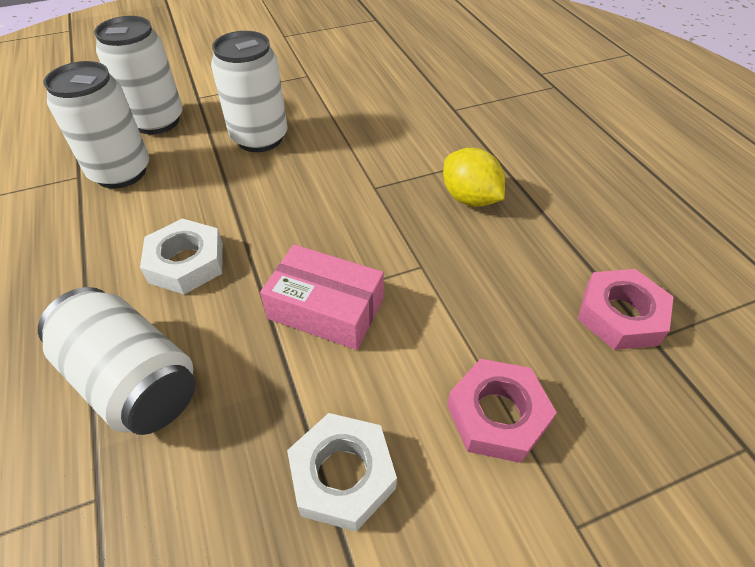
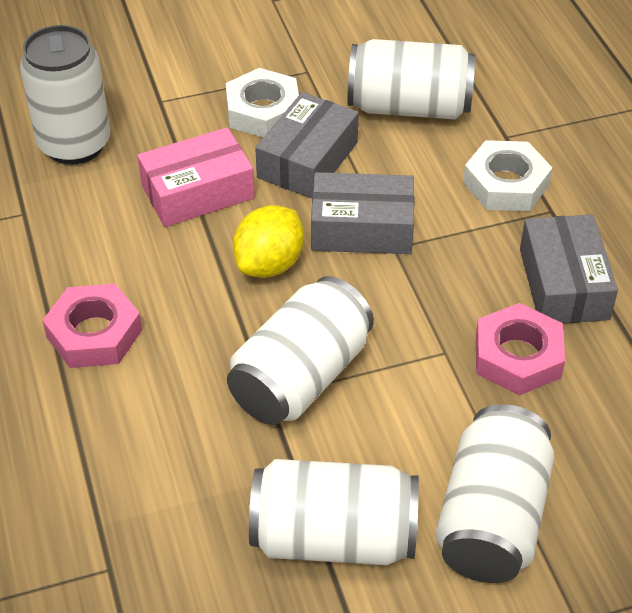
grey box: 0 -> 3
white can: 4 -> 5

